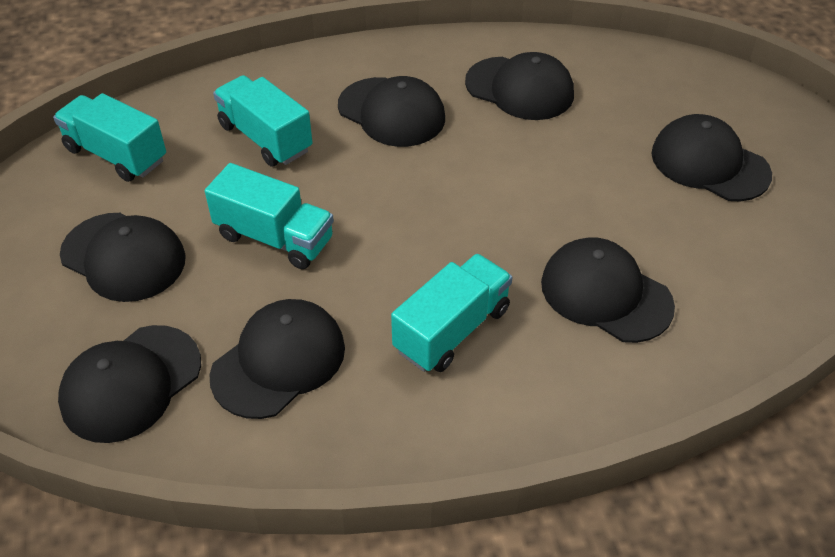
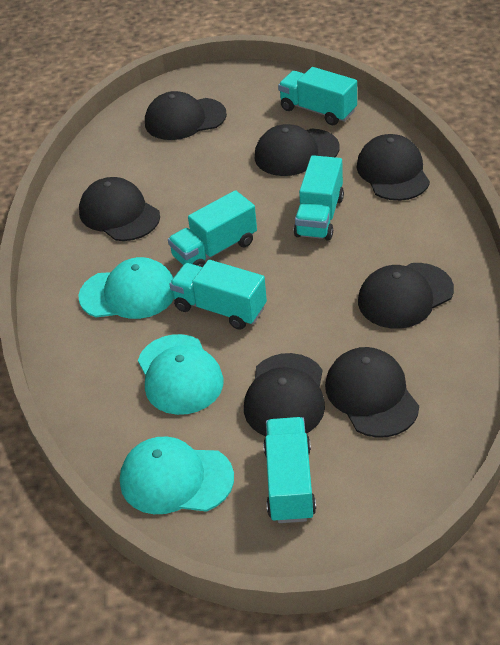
turquoise cap: 0 -> 3
turquoise truck: 4 -> 5

